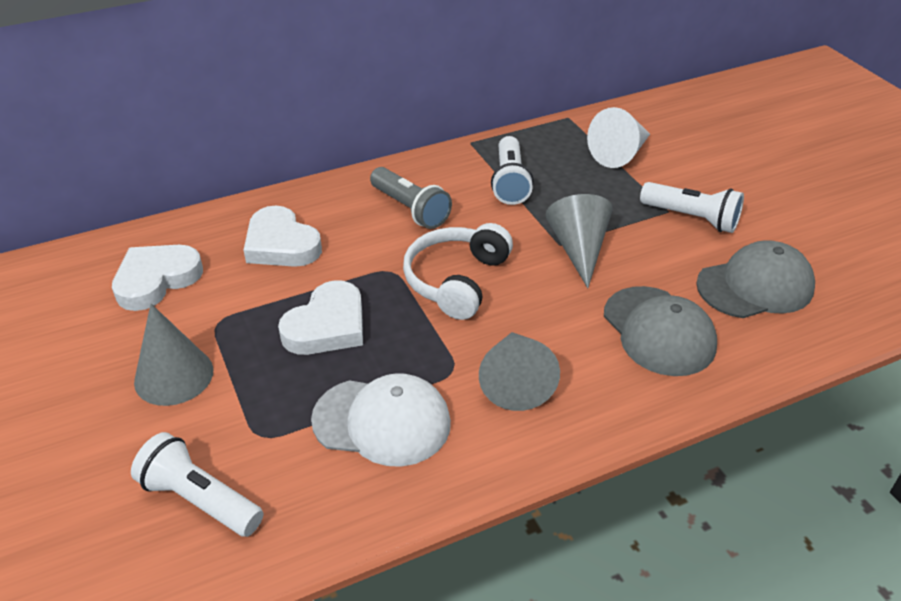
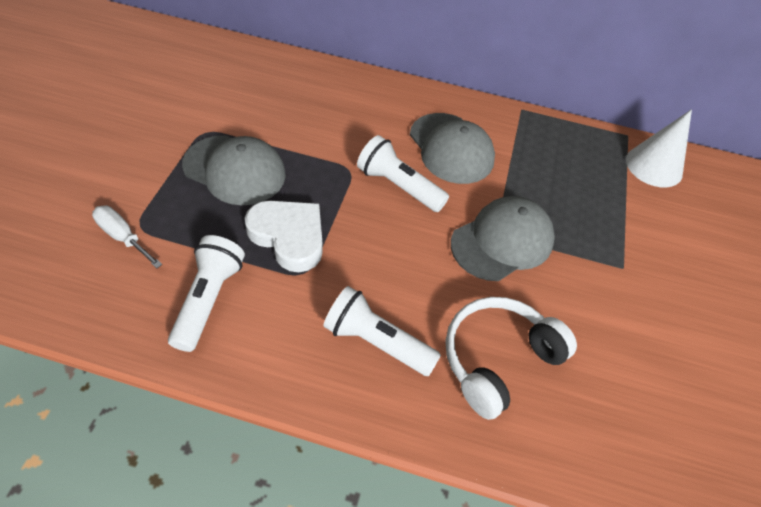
grey cap: 2 -> 3
grey cone: 3 -> 0
grey flashlight: 1 -> 0
white cap: 1 -> 0
white heart: 3 -> 1
white screwdriver: 0 -> 1

